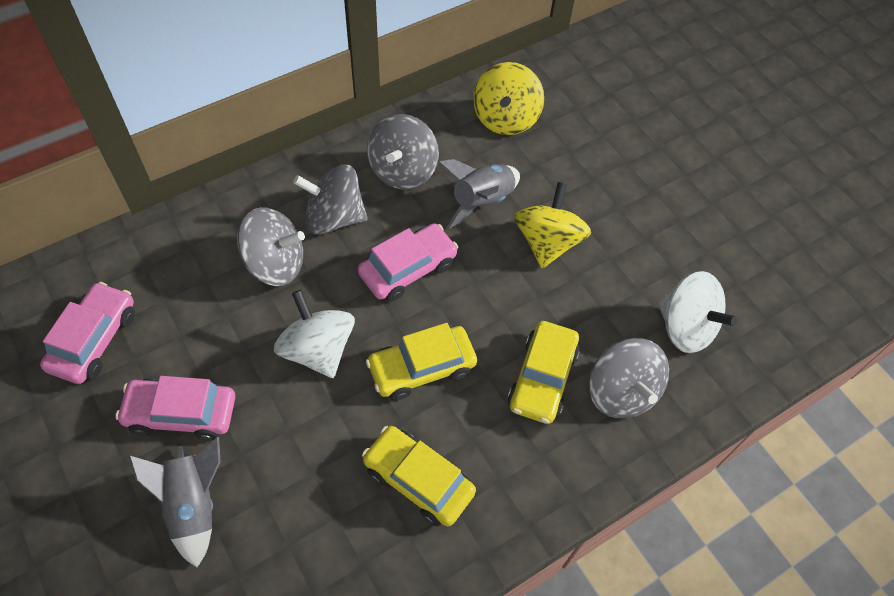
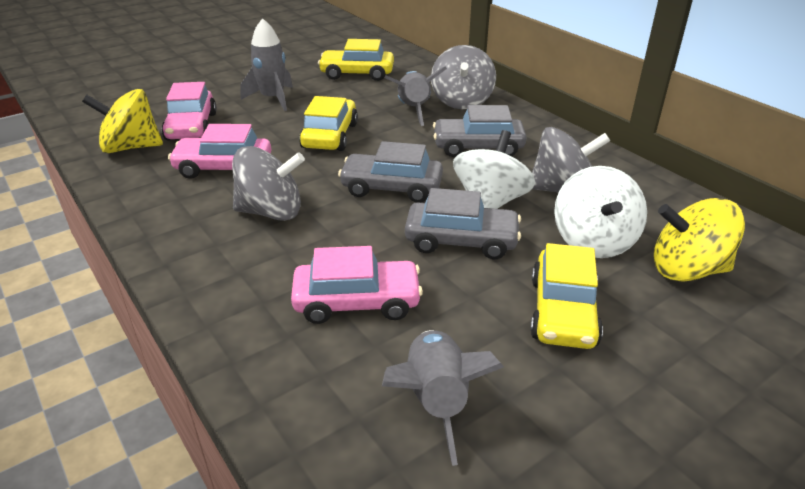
grey car: 0 -> 3
grey rocket: 2 -> 3
grey spinning top: 4 -> 3

